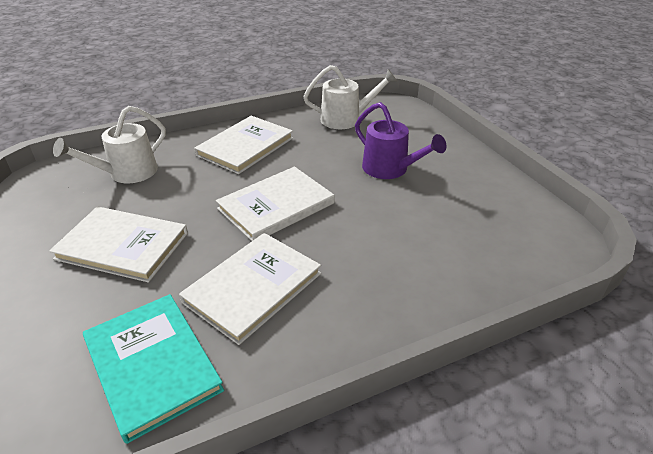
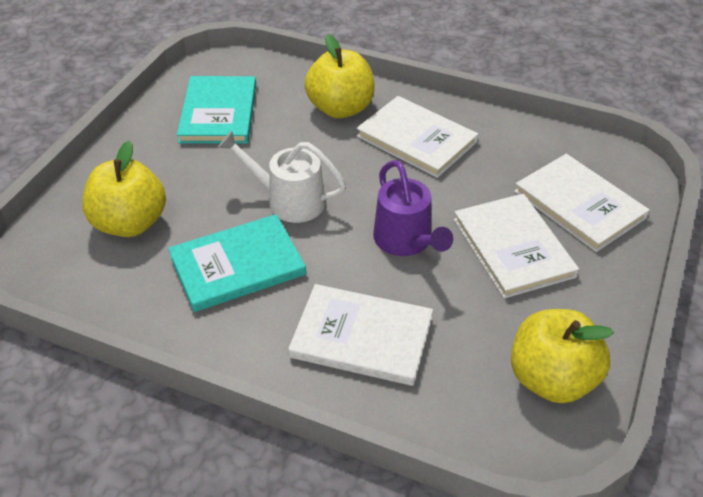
turquoise book: 1 -> 2
white watering can: 2 -> 1
yellow apple: 0 -> 3

